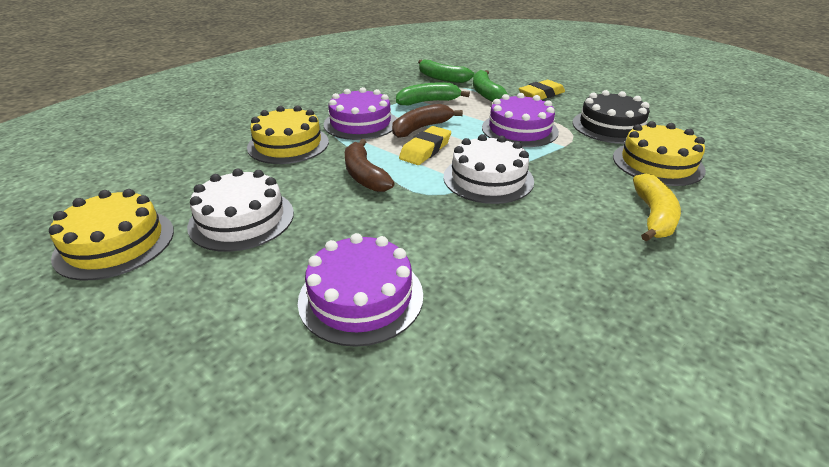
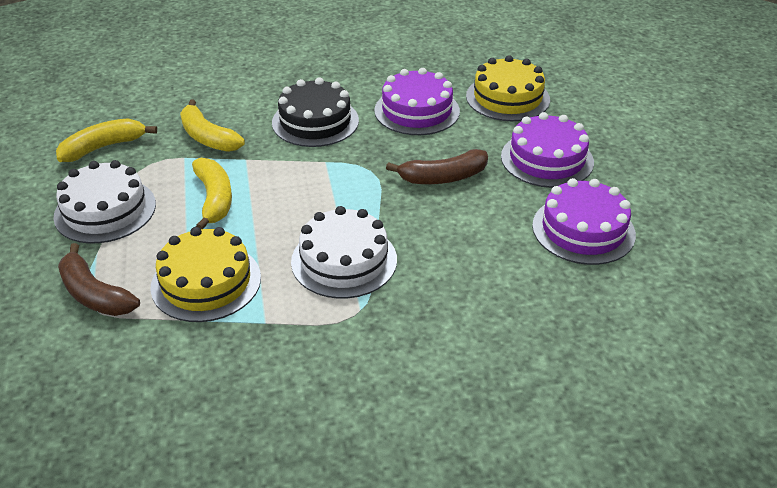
green banana: 3 -> 0
yellow banana: 1 -> 3
yellow cake: 3 -> 2
yellow eraser: 2 -> 0

